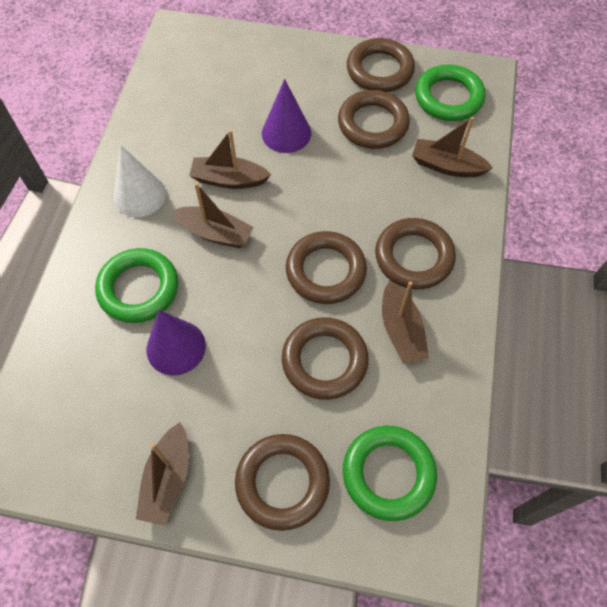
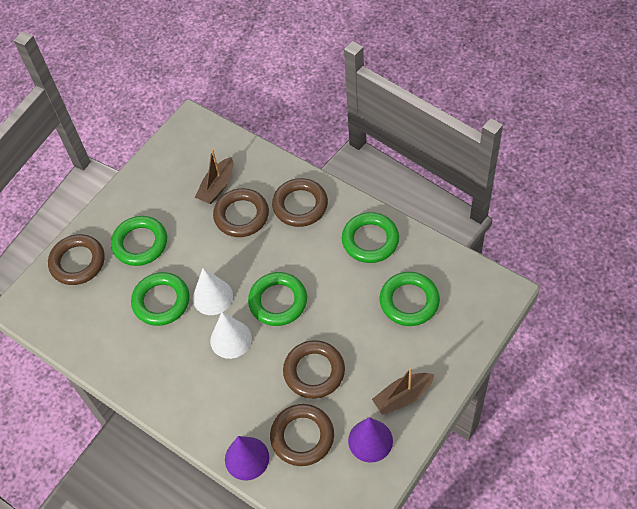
brown boat: 5 -> 2
brown ring: 6 -> 5
green ring: 3 -> 5
white cone: 1 -> 2

